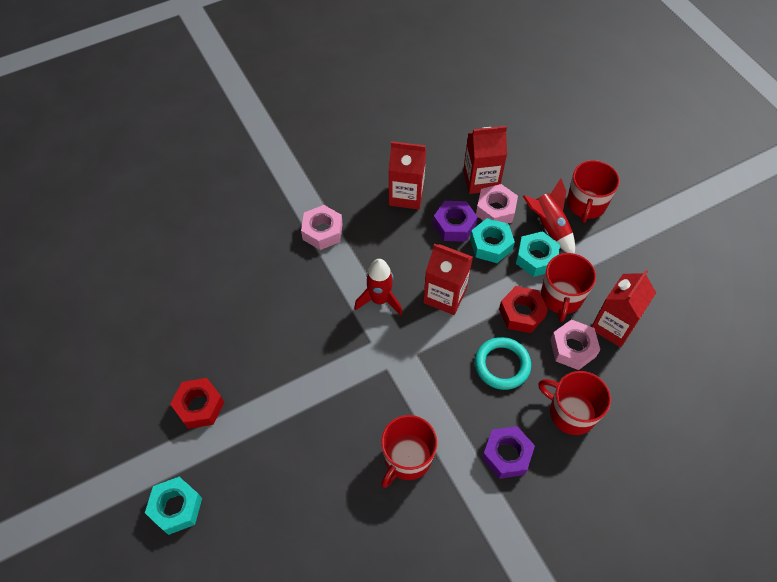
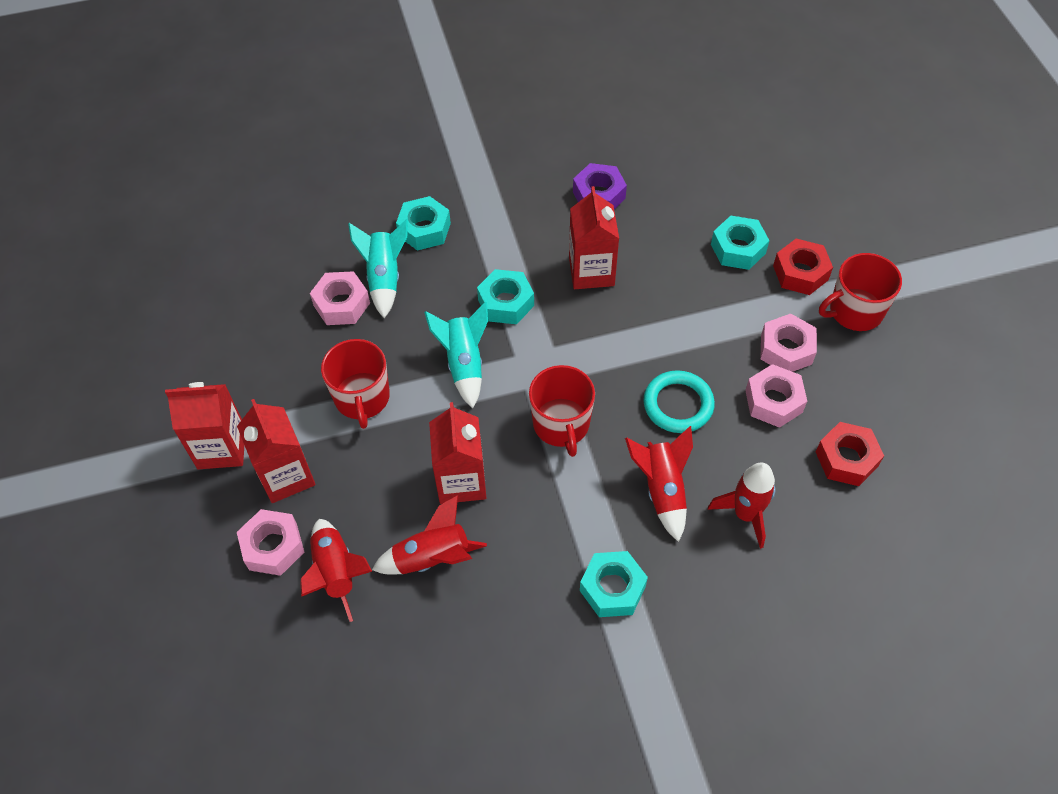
pink nut: 3 -> 4
purple nut: 2 -> 1
red mug: 4 -> 3
red rocket: 2 -> 4
turquoise nut: 3 -> 4
turquoise rocket: 0 -> 2

